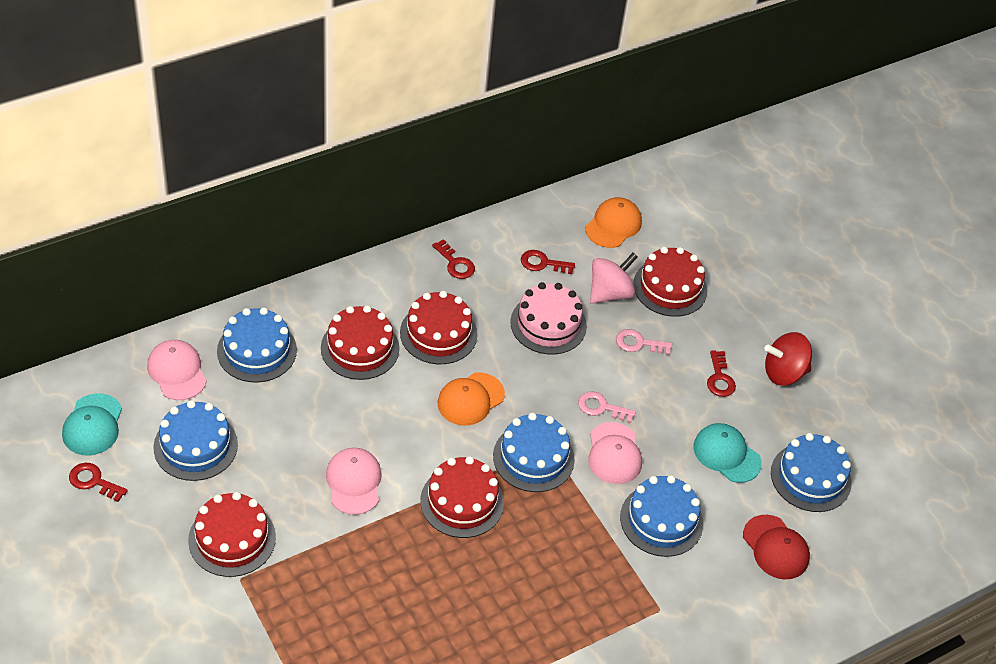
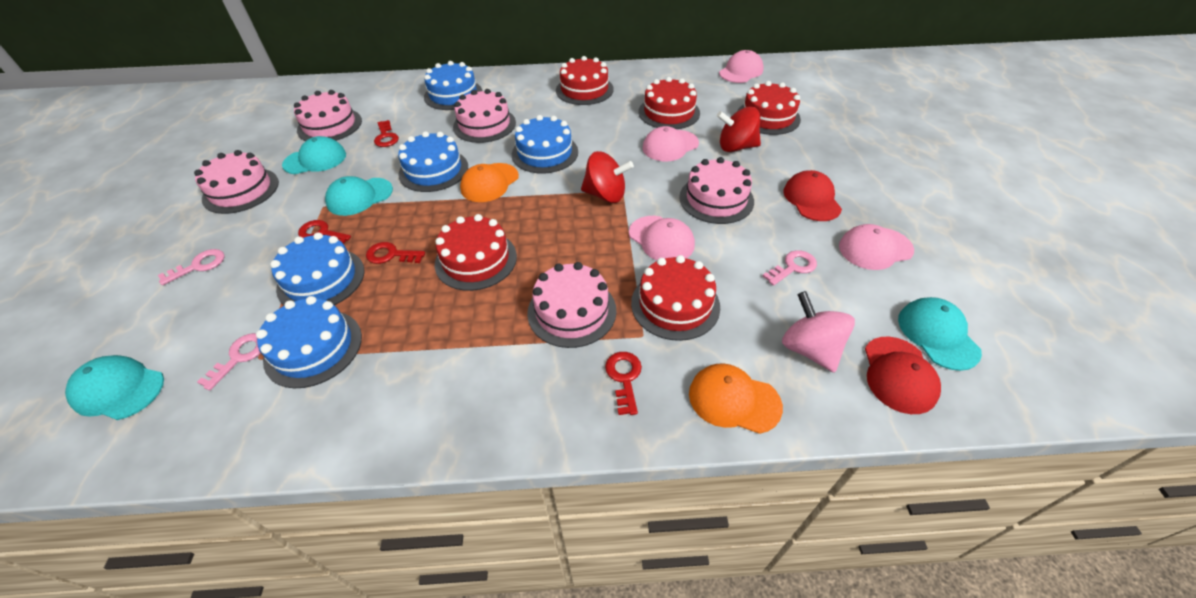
pink cake: 1 -> 5
pink cap: 3 -> 4
pink key: 2 -> 3
red cap: 1 -> 2
red spinning top: 1 -> 2
turquoise cap: 2 -> 4

